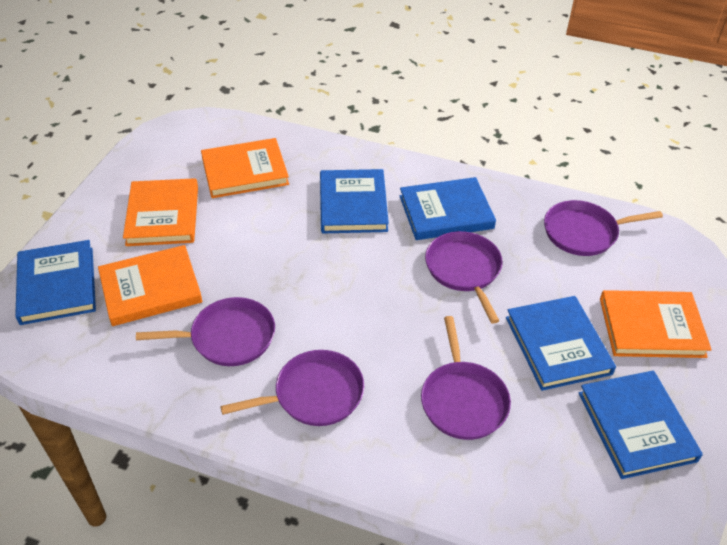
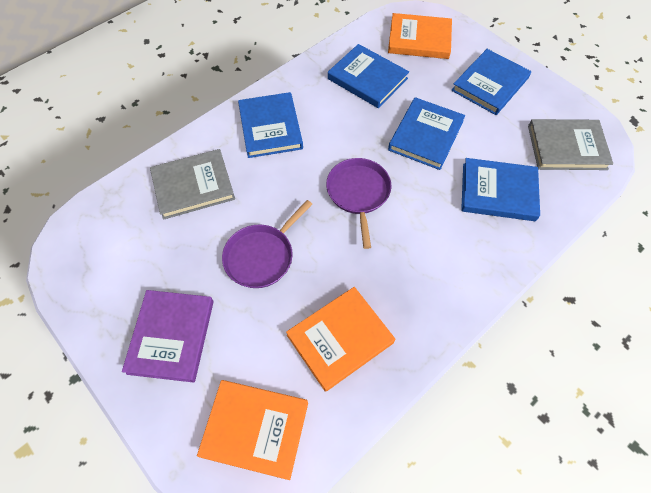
grey book: 0 -> 2
orange book: 4 -> 3
purple book: 0 -> 1
purple pan: 5 -> 2

